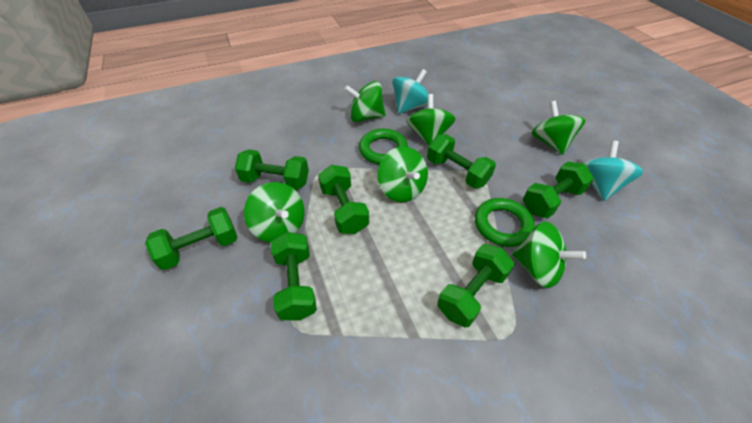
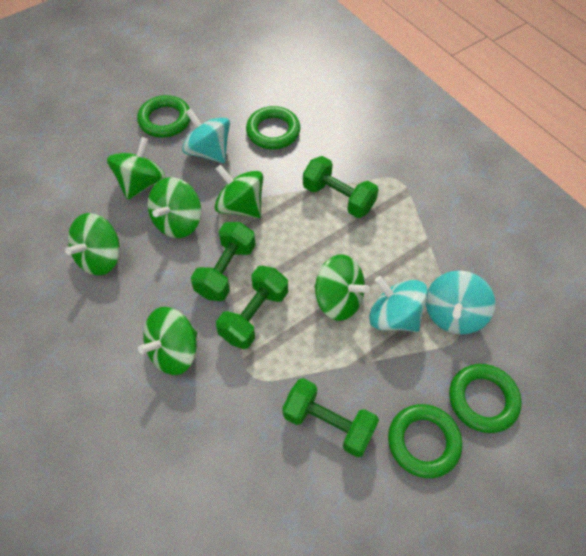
green dumbbell: 7 -> 4
green ring: 2 -> 4
turquoise spinning top: 2 -> 3

